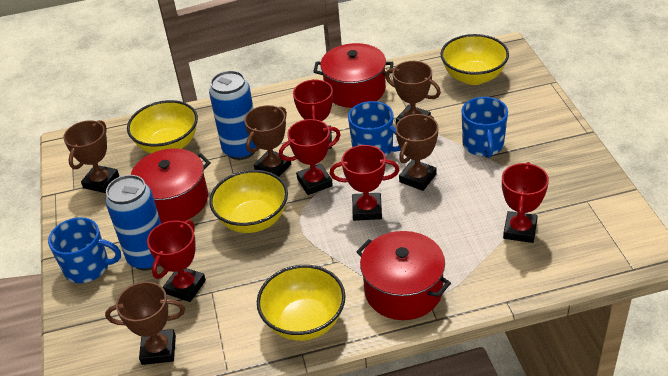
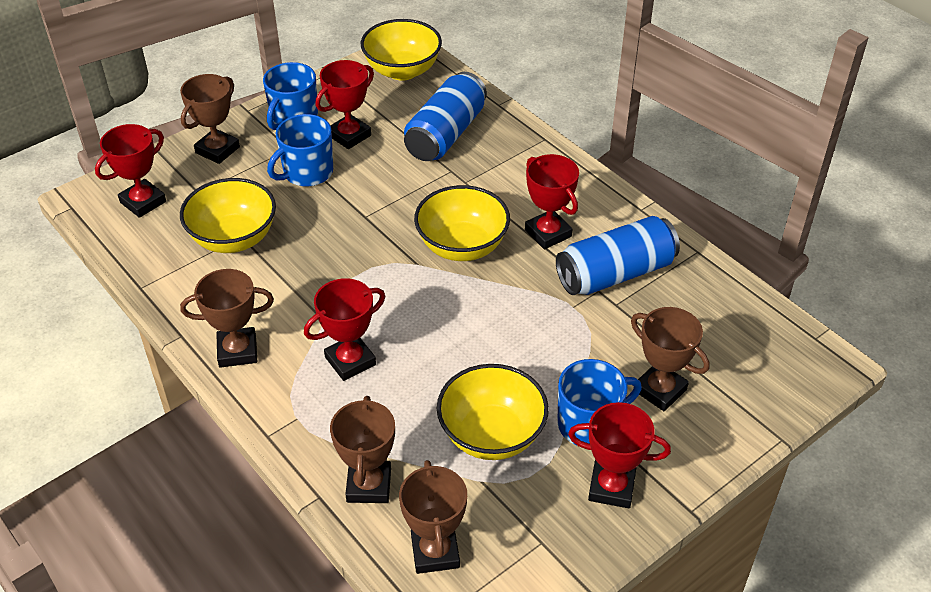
red pot: 3 -> 0

